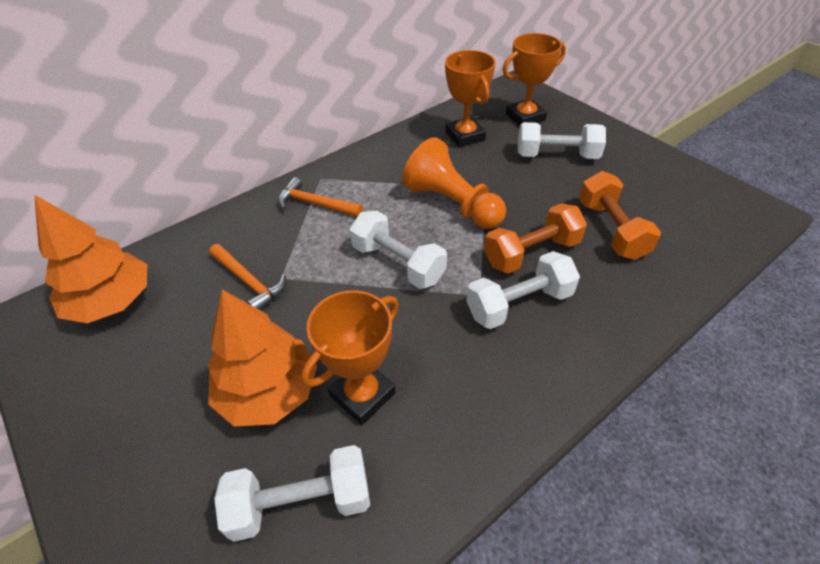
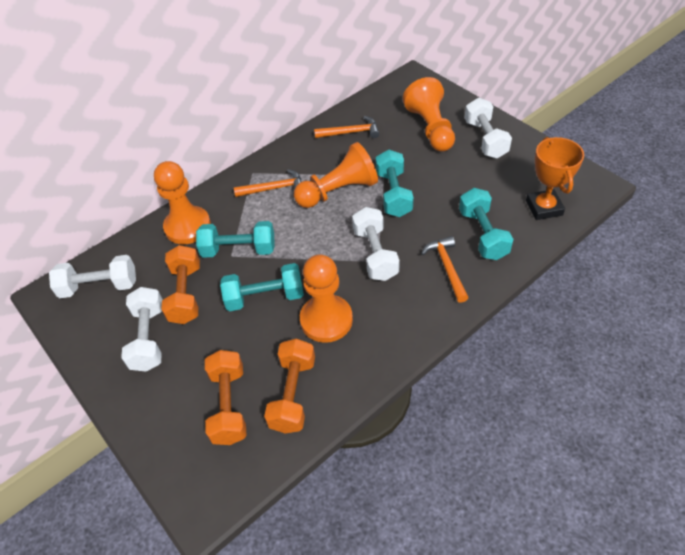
orange dumbbell: 2 -> 3
orange hammer: 2 -> 3
orange pawn: 1 -> 4
orange tree: 2 -> 0
orange trophy: 3 -> 1
turquoise dumbbell: 0 -> 4

